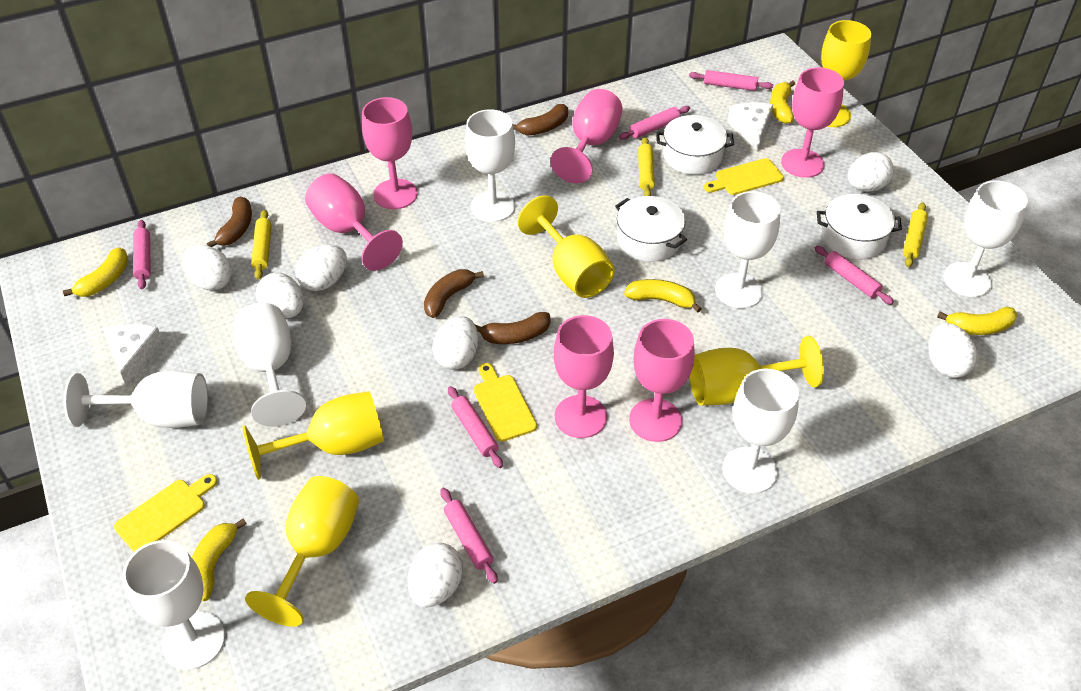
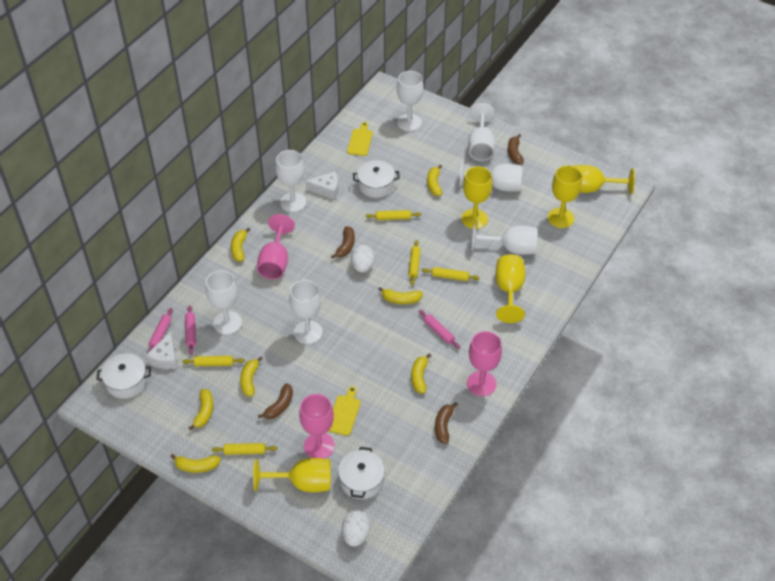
pink goblet: 6 -> 3
pink rolling pin: 6 -> 3
white egg: 7 -> 2
yellow banana: 5 -> 7
yellow cutting board: 3 -> 2
yellow rolling pin: 3 -> 5

